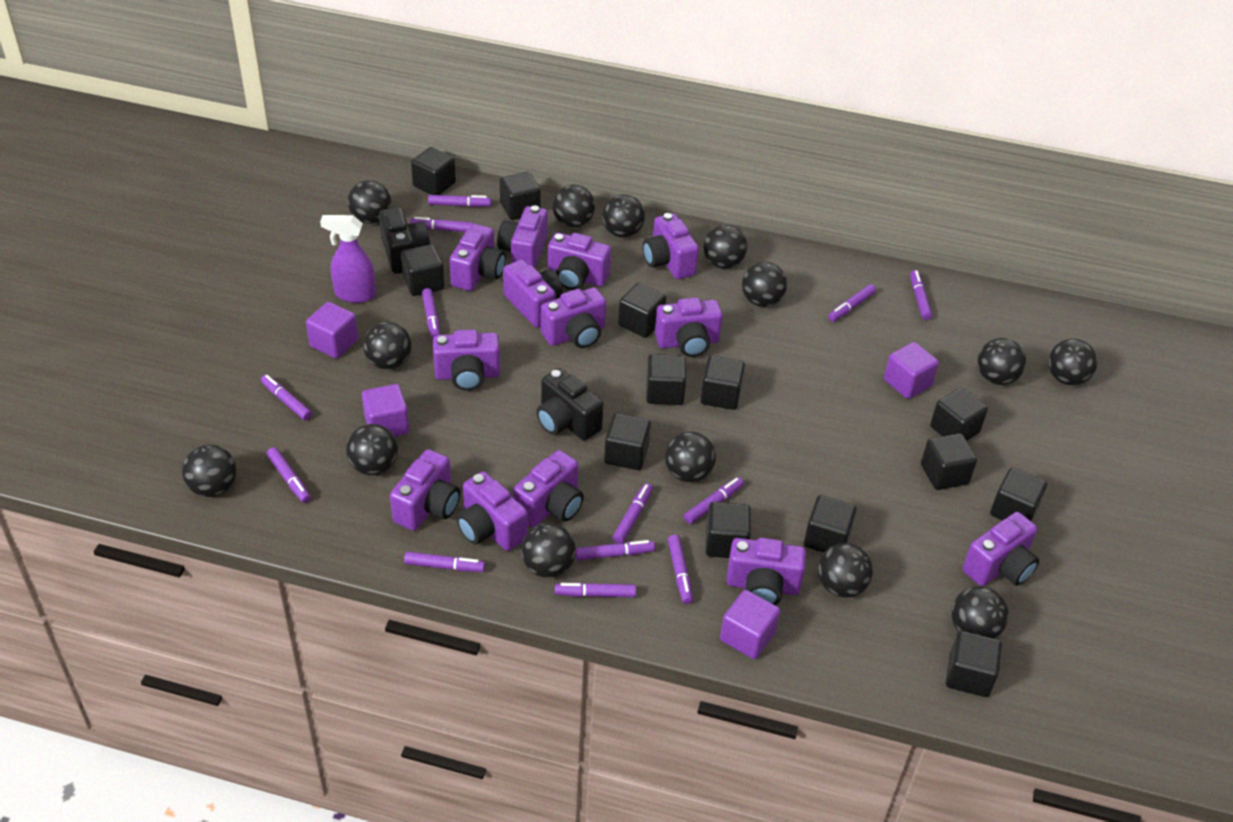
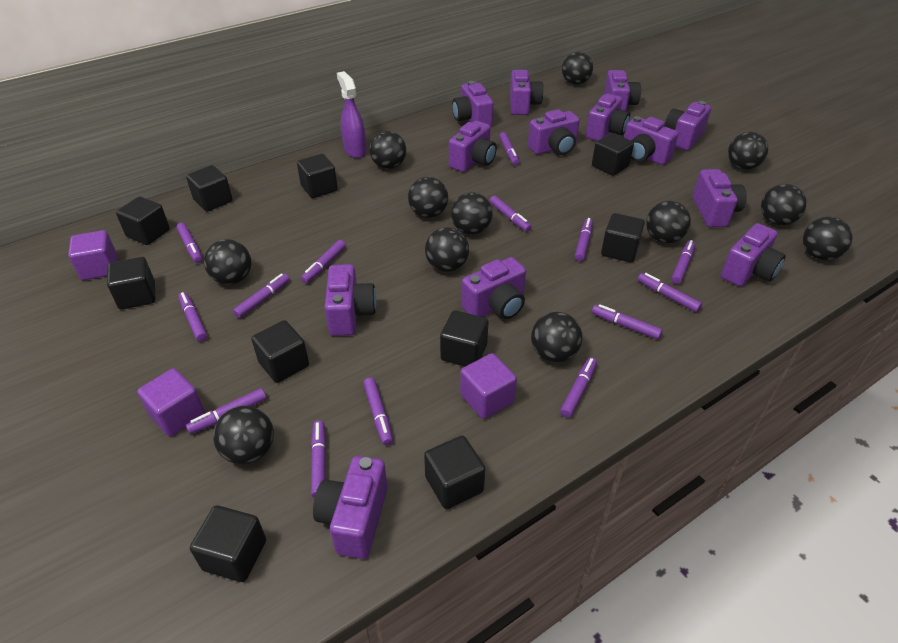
black ball: 14 -> 12
black camera: 2 -> 0
black cube: 13 -> 10
purple cube: 4 -> 3
purple marker: 13 -> 14

